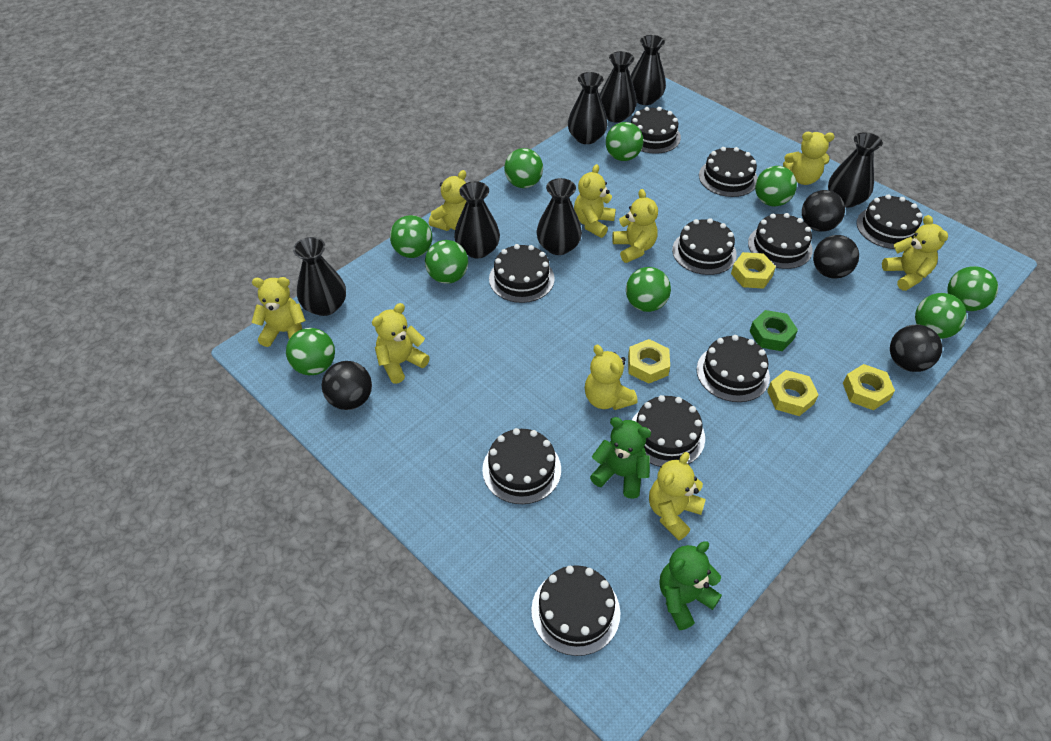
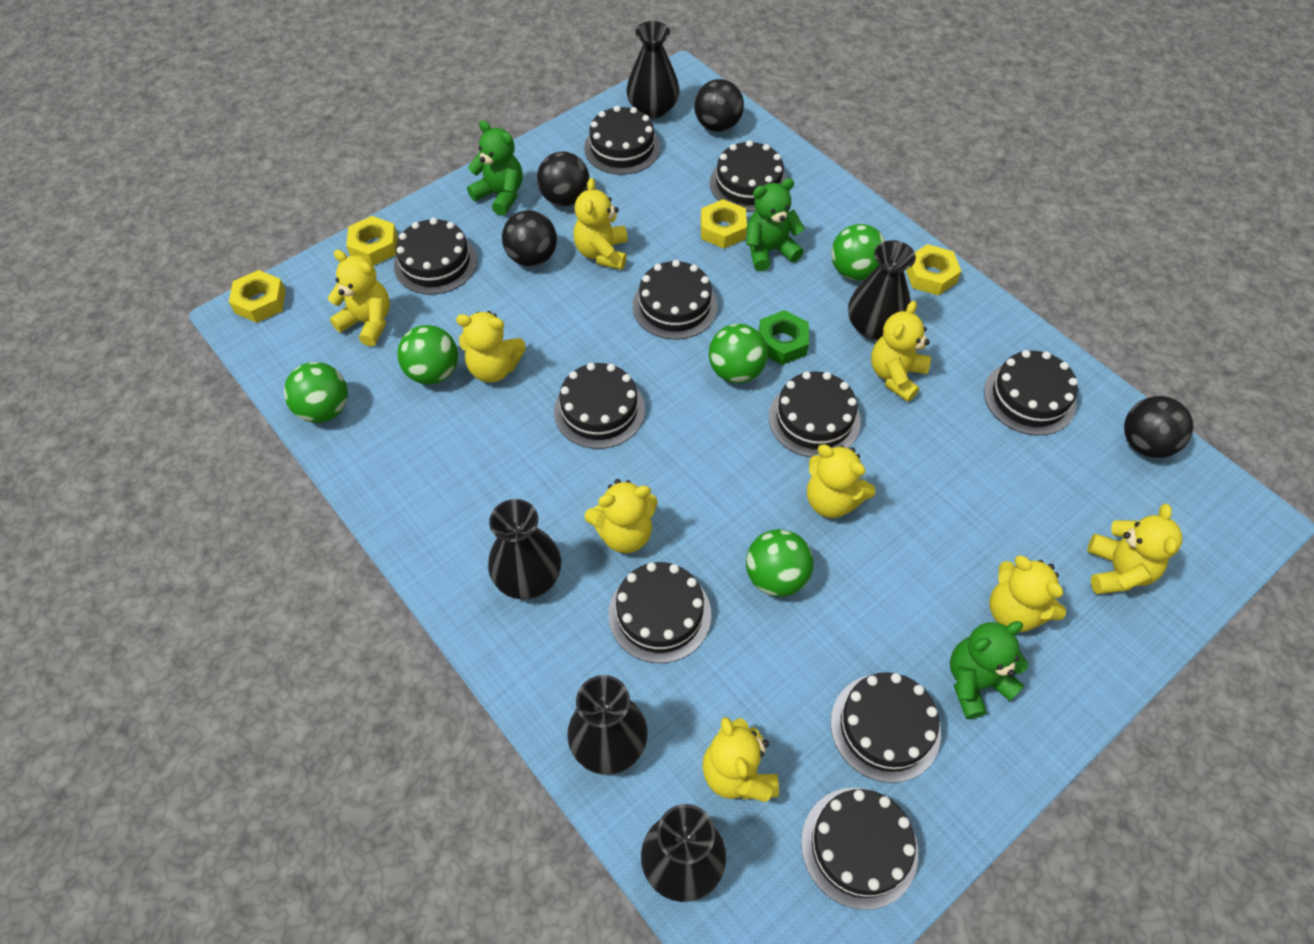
black vase: 7 -> 5
green ball: 9 -> 5
green teddy bear: 2 -> 3

